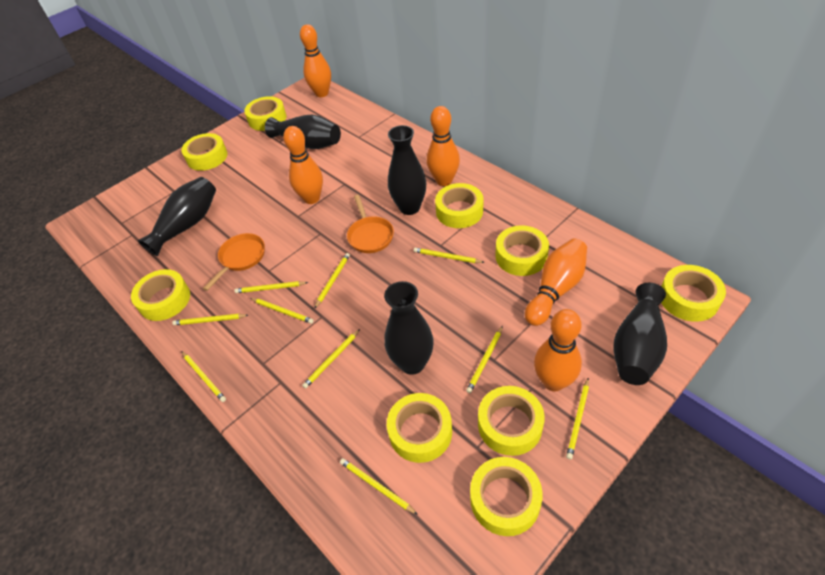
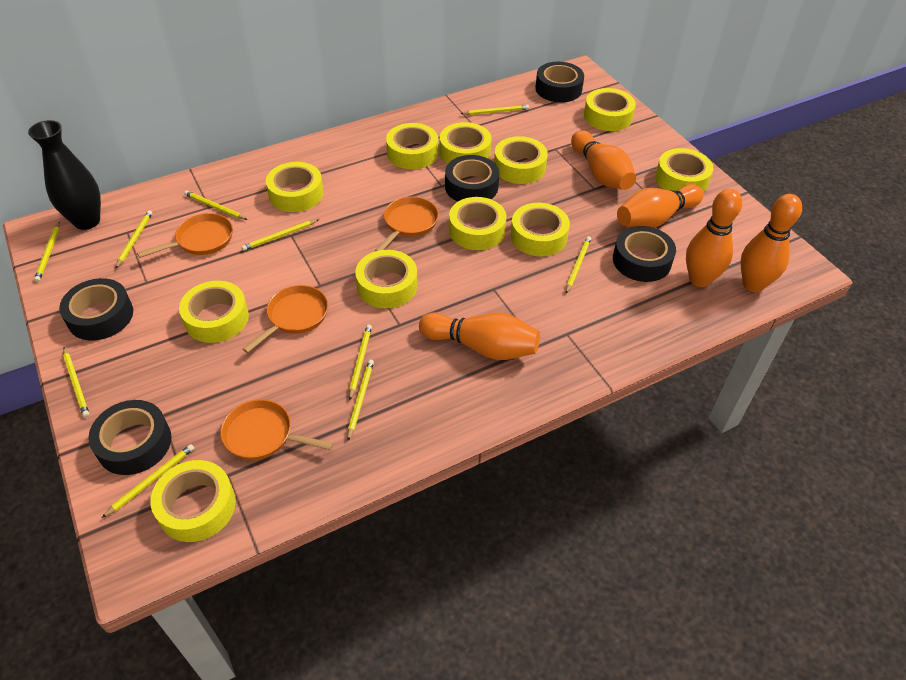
black tape: 0 -> 5
black vase: 5 -> 1
orange pan: 2 -> 4
yellow tape: 9 -> 11

